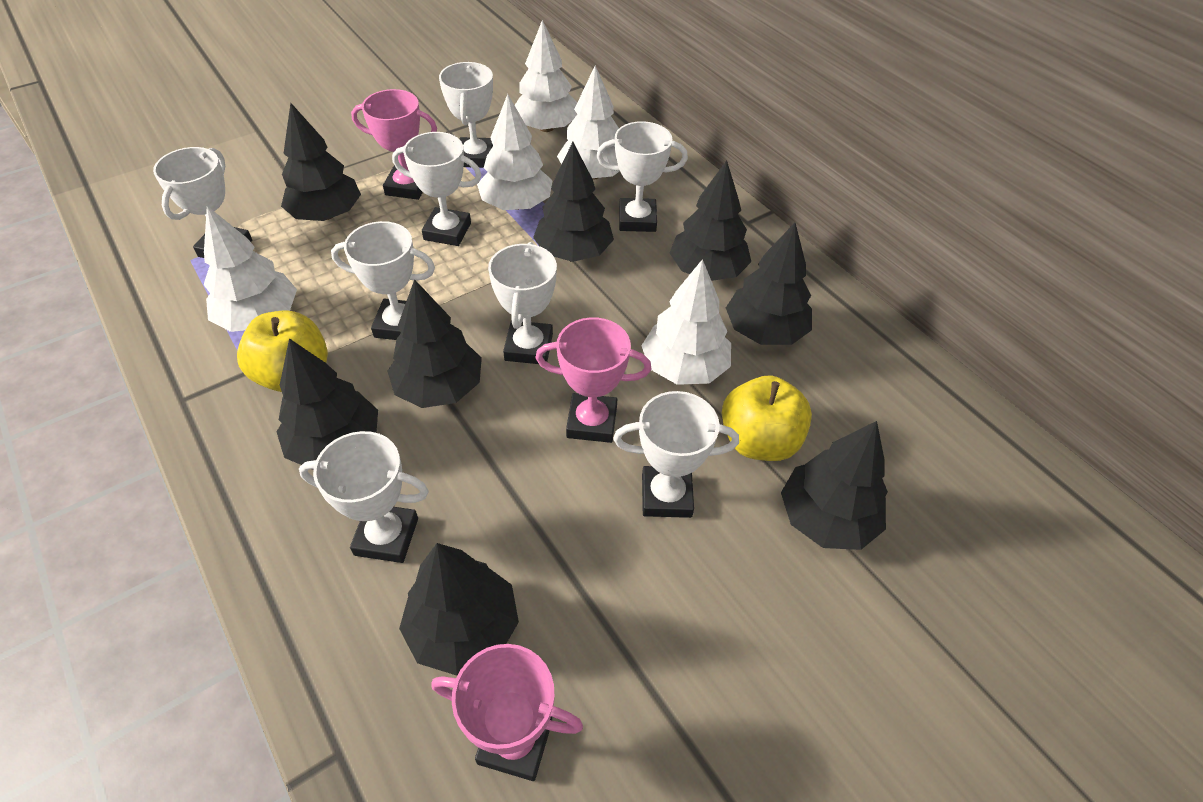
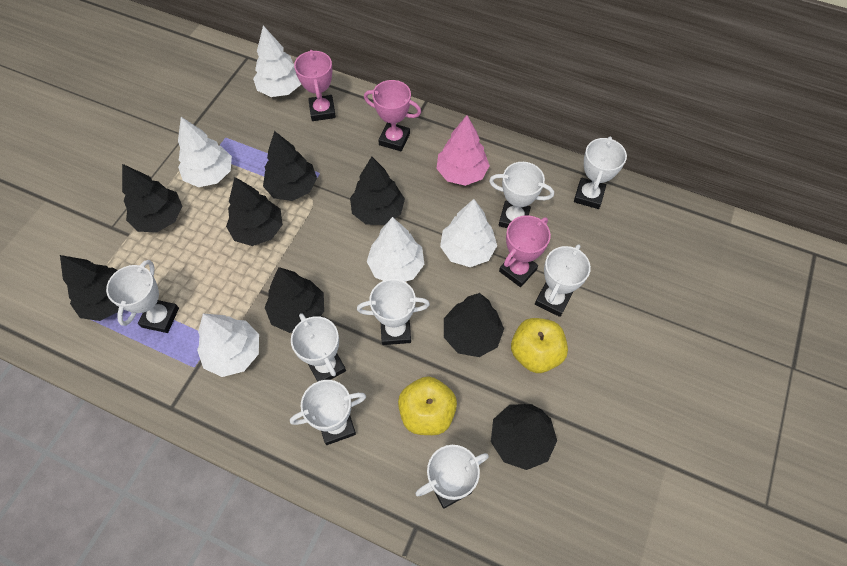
pink tree: 0 -> 1

